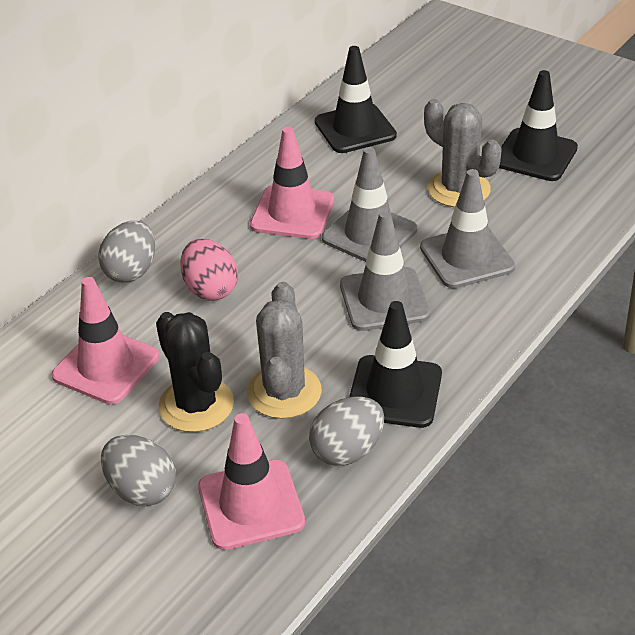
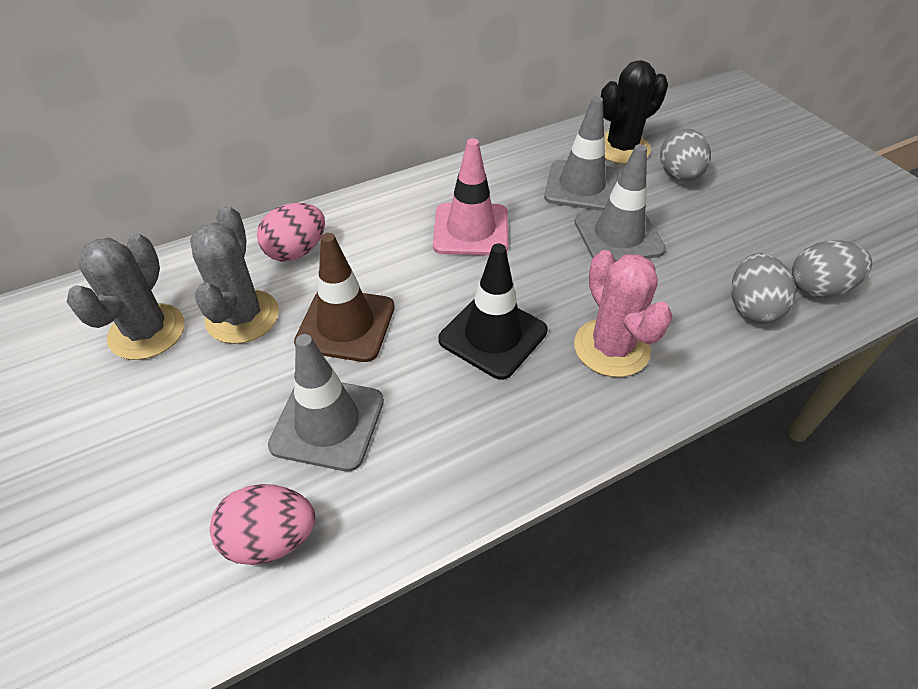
black traffic cone: 3 -> 1
brown traffic cone: 0 -> 1
pink cactus: 0 -> 1
pink egg: 1 -> 2
pink traffic cone: 3 -> 1

